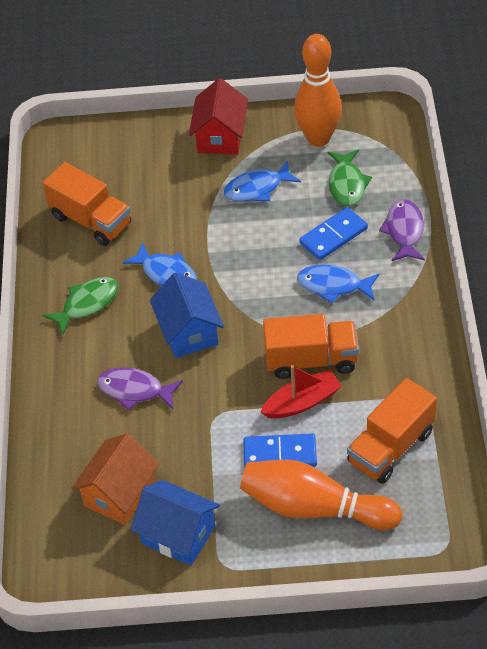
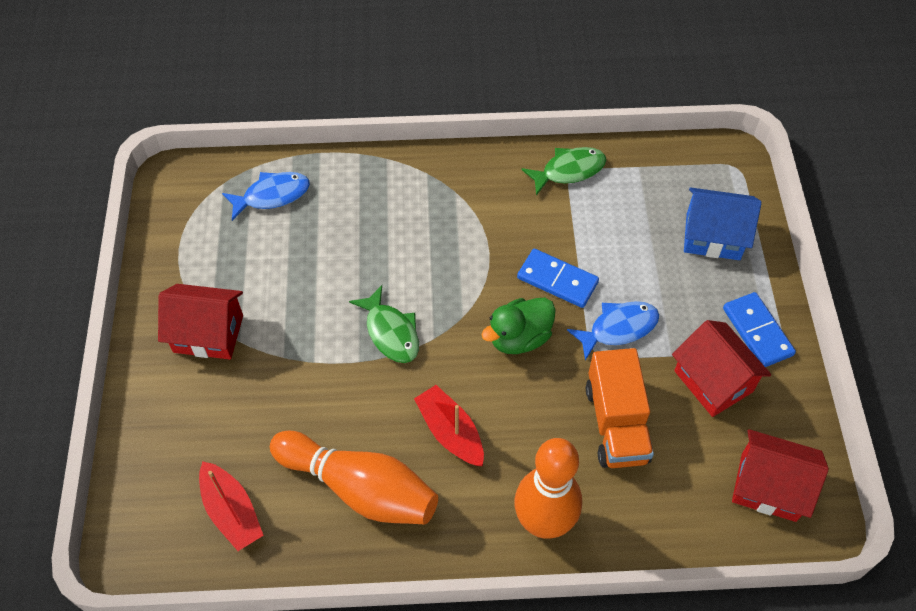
blue fish: 3 -> 2
blue house: 2 -> 1
green duck: 0 -> 1
orange house: 1 -> 0
orange truck: 3 -> 1
purple fish: 2 -> 0
red boat: 1 -> 2
red house: 1 -> 3

